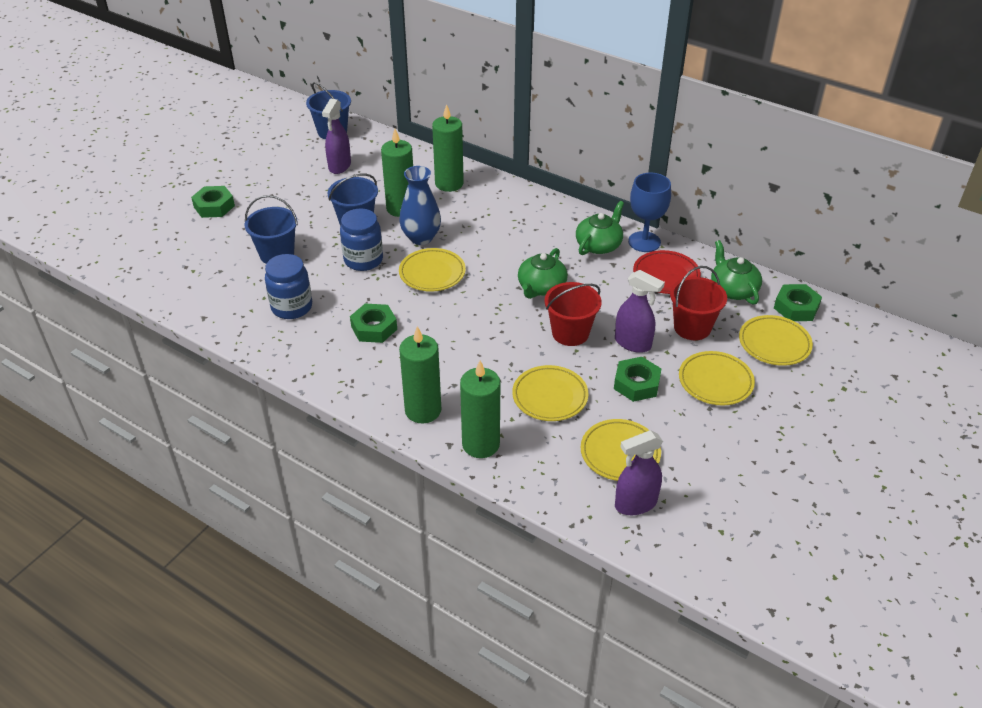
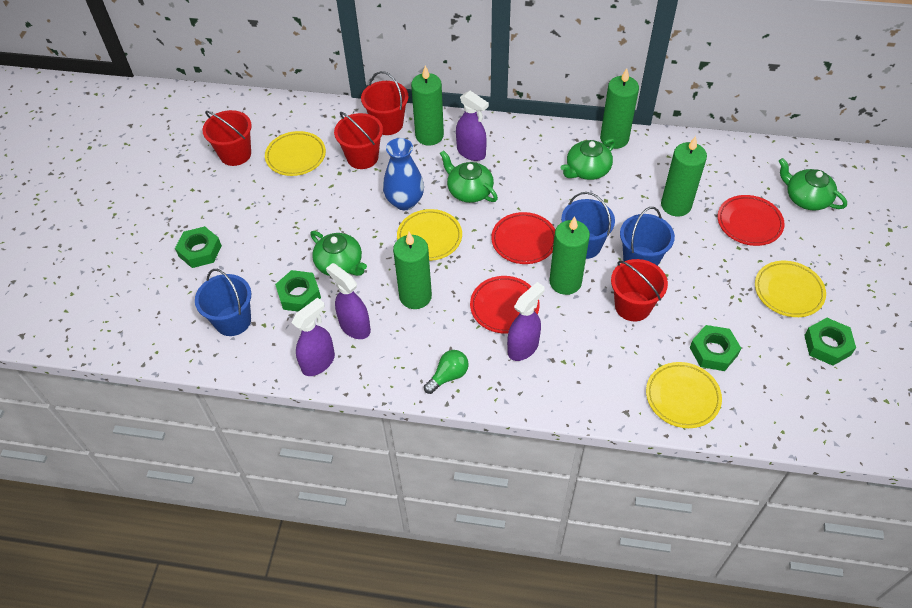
blue goblet: 1 -> 0
blue jar: 2 -> 0
green candle: 4 -> 5
green light bulb: 0 -> 1
green teapot: 3 -> 4
purple spray bottle: 3 -> 4
red bucket: 2 -> 4
red plate: 1 -> 3
yellow plate: 5 -> 4

